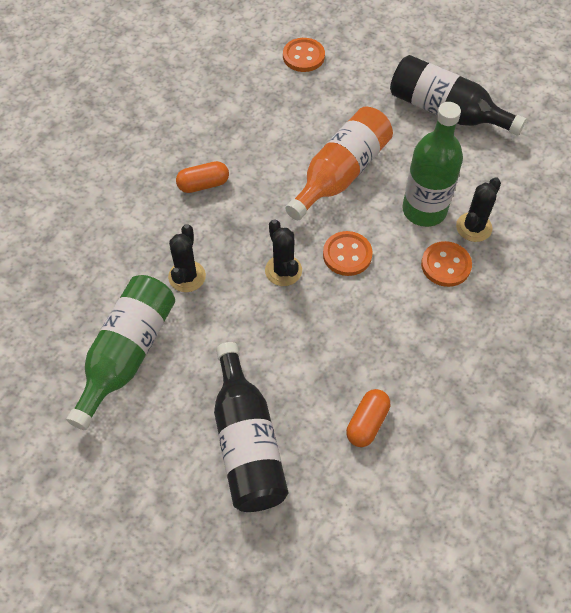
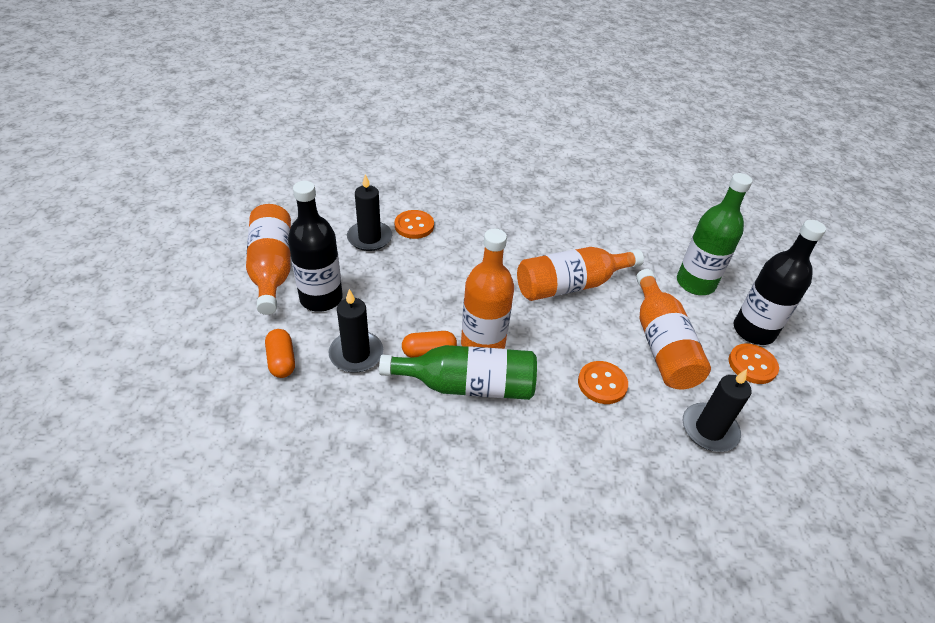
black cactus: 3 -> 0
black candle: 0 -> 3
orange bottle: 1 -> 4

